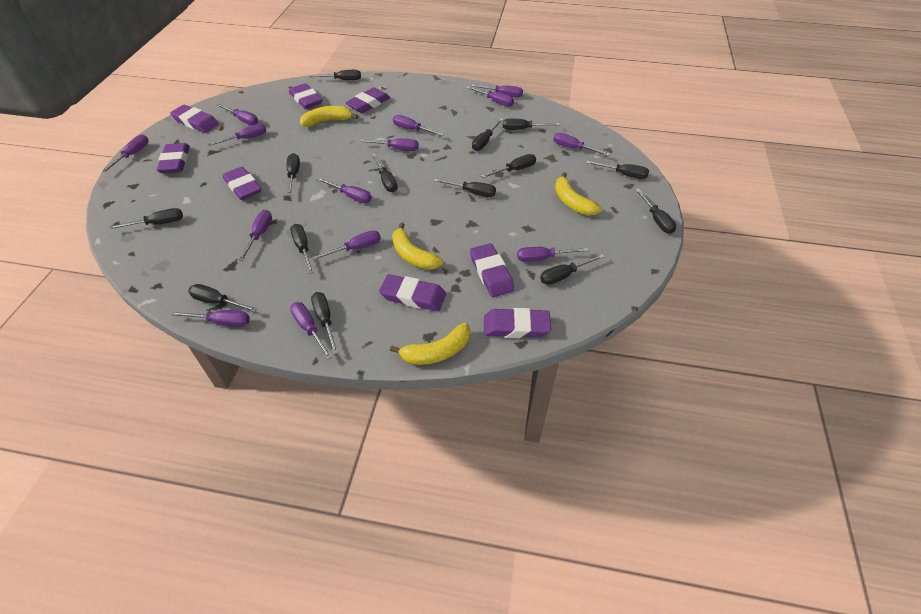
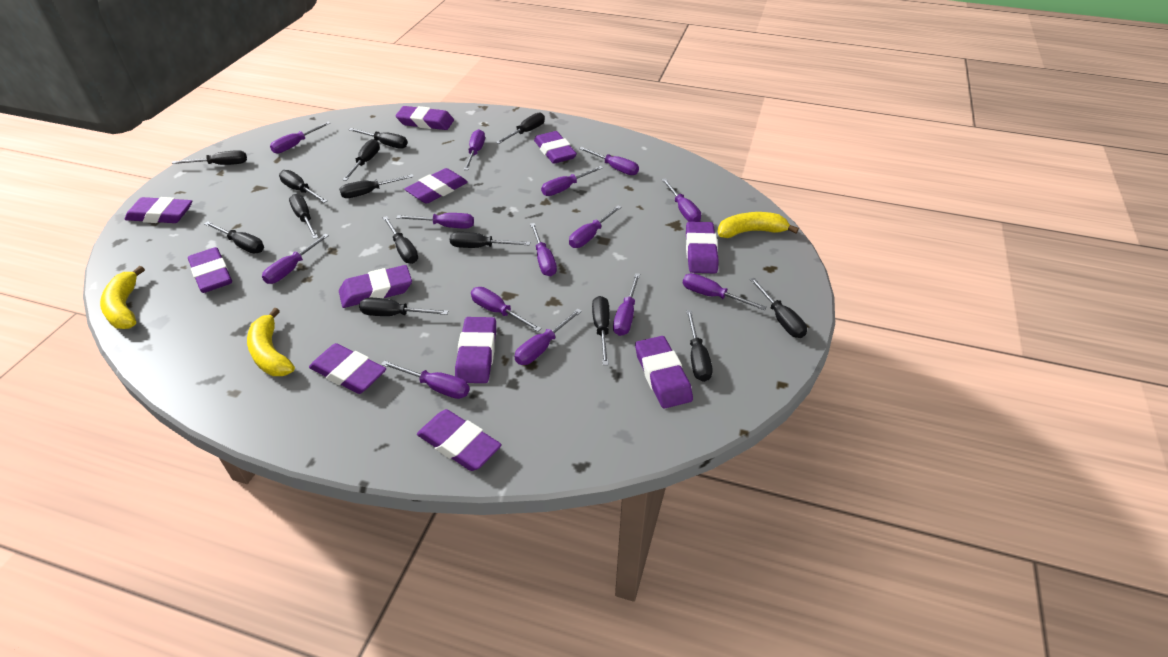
purple eraser: 8 -> 11
yellow banana: 4 -> 3

